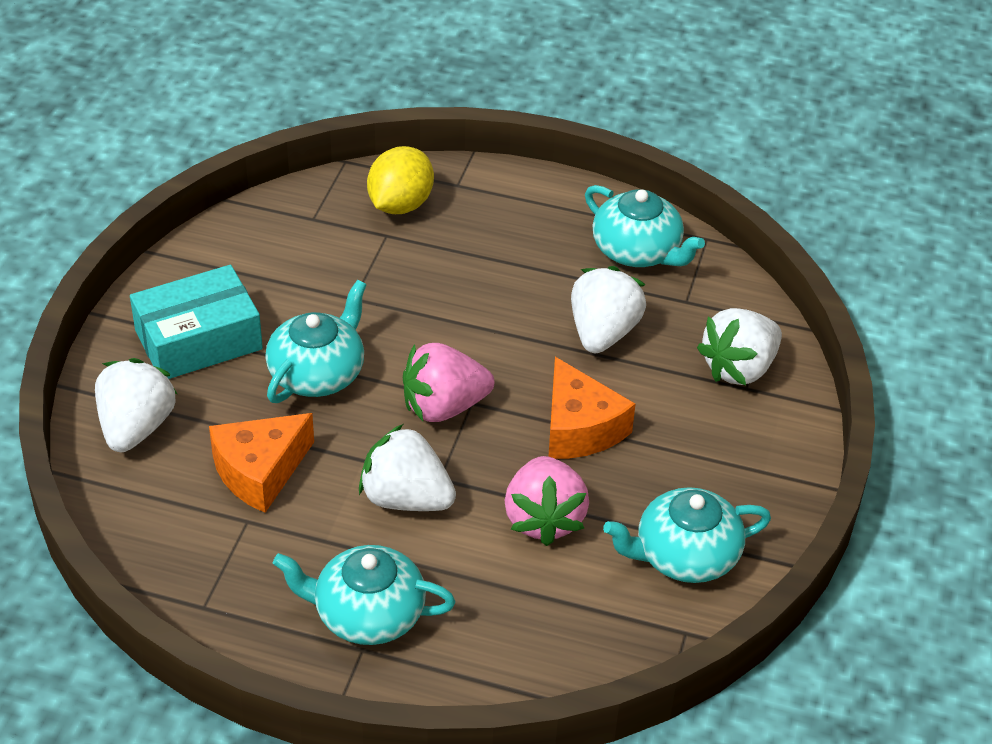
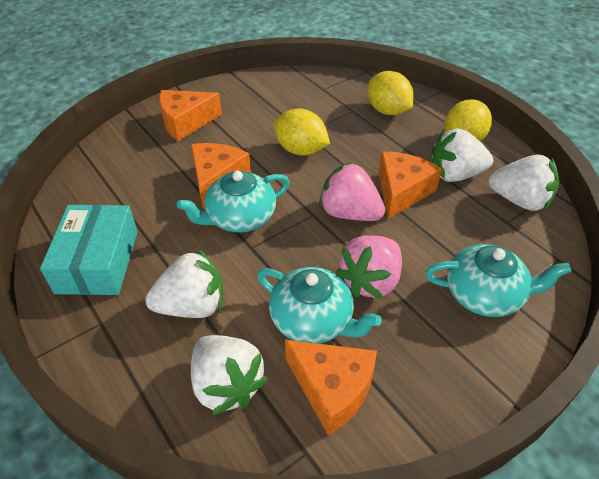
orange cheese: 2 -> 4
turquoise teapot: 4 -> 3
yellow lemon: 1 -> 3

